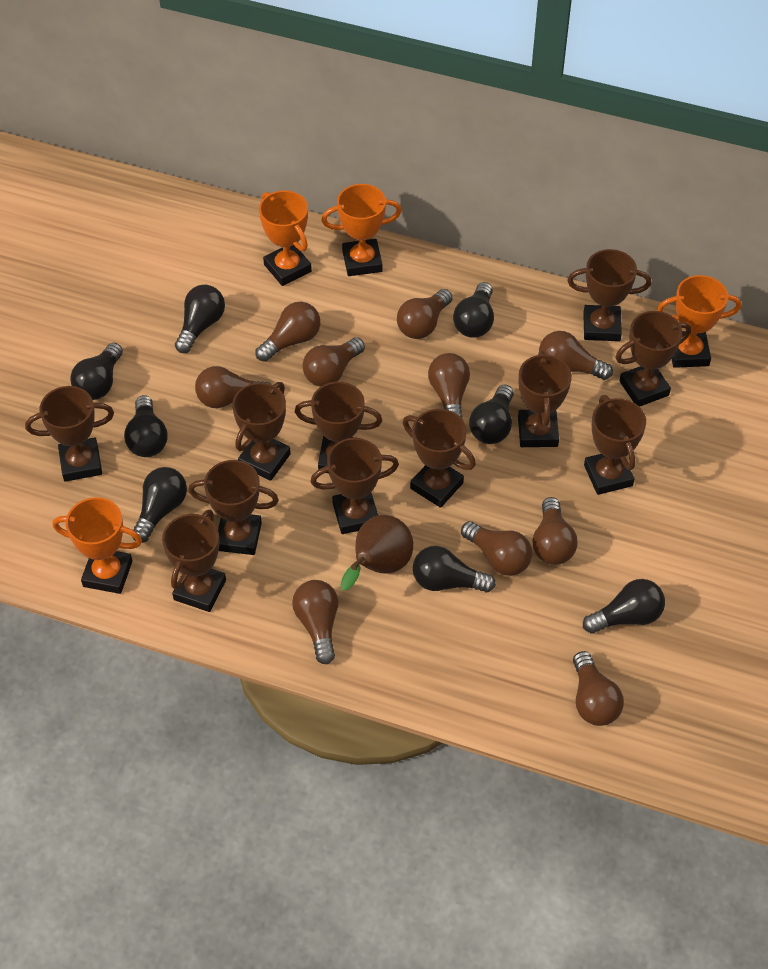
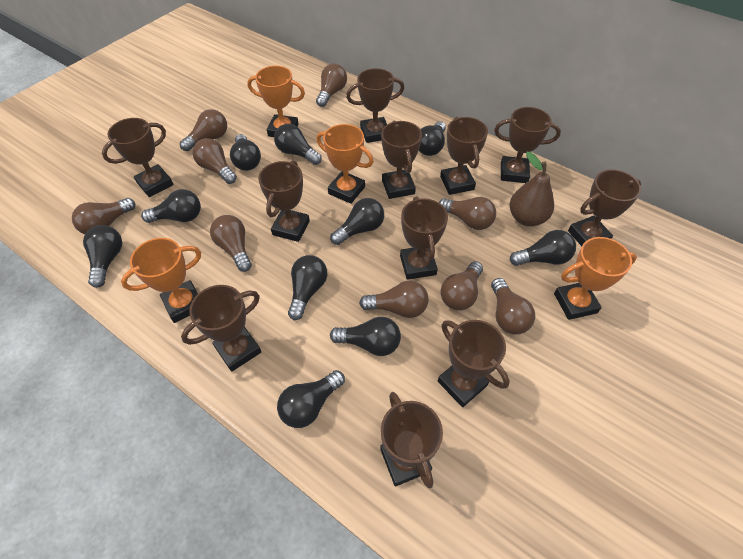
black light bulb: 8 -> 10
brown light bulb: 10 -> 9

